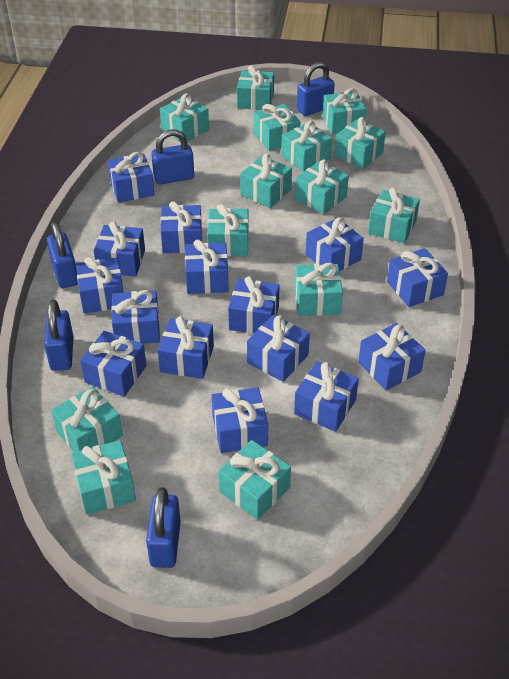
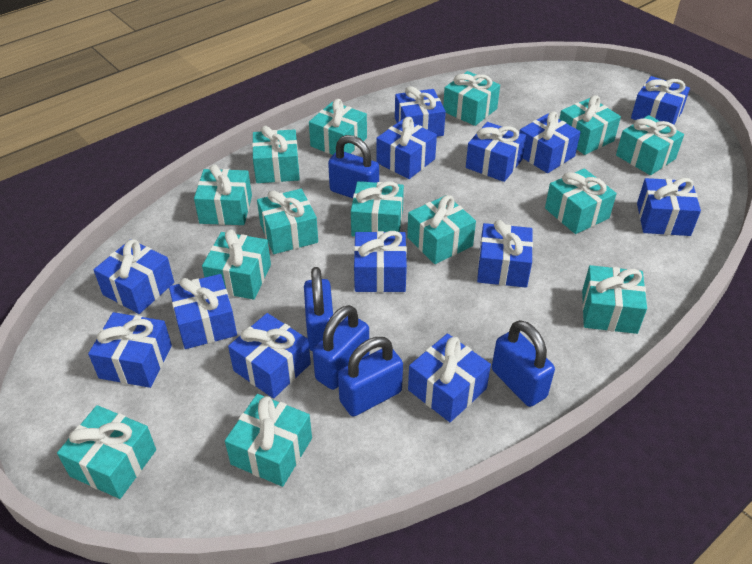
blue gift: 15 -> 13

